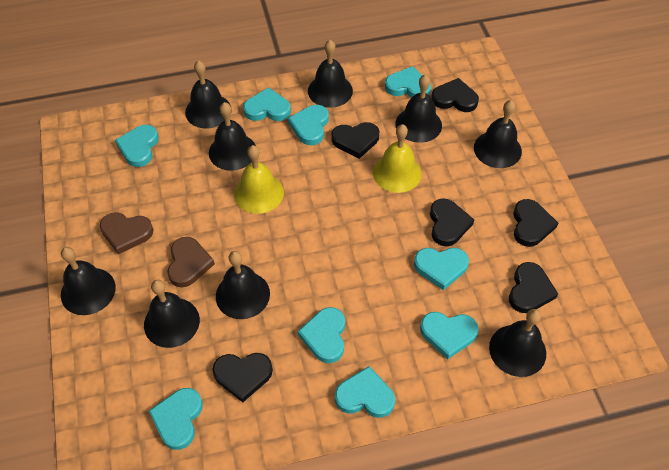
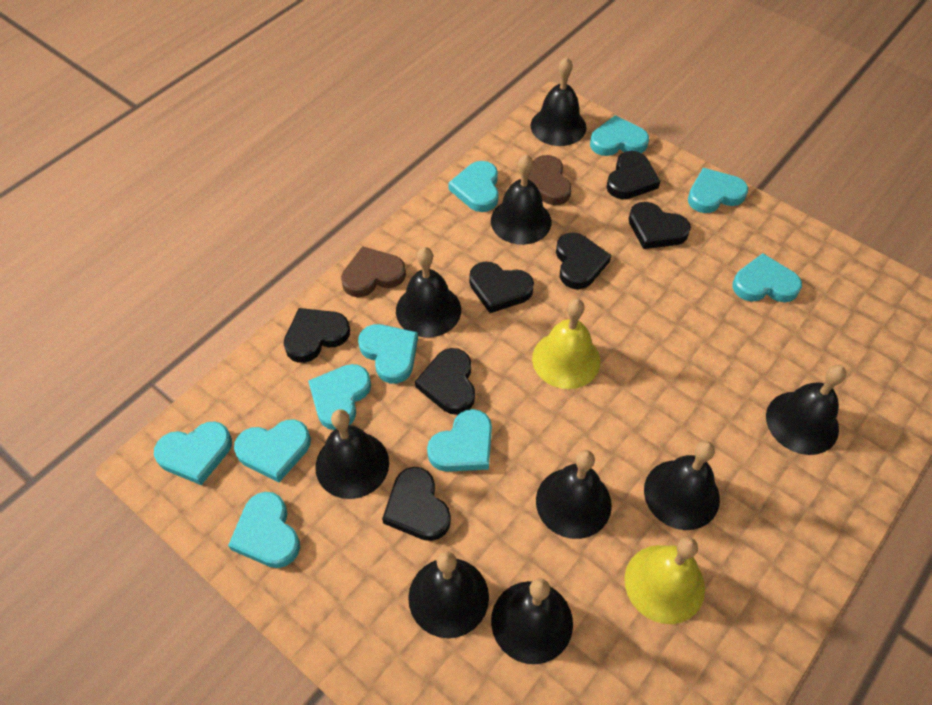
black heart: 6 -> 7
turquoise heart: 9 -> 10

